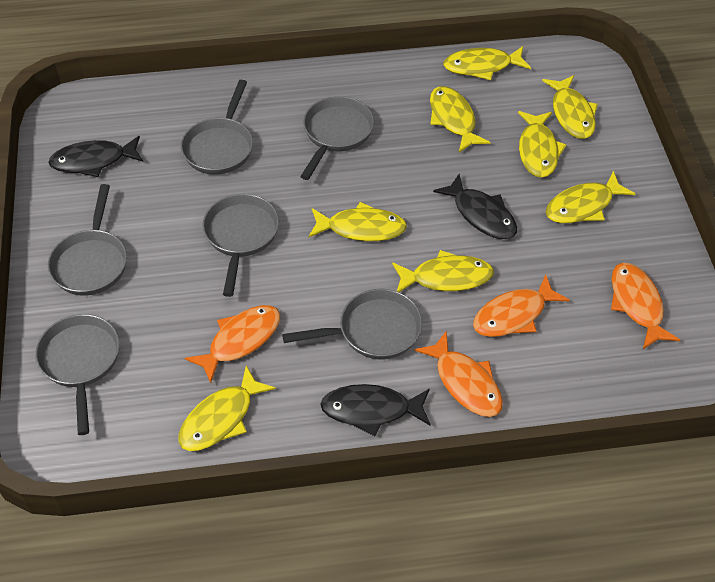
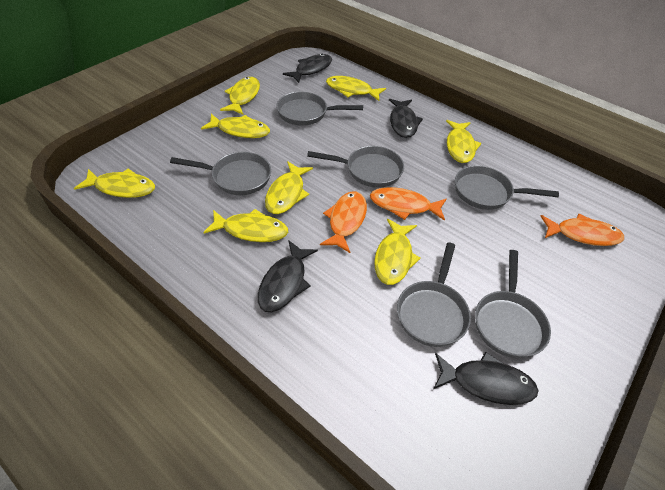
black fish: 3 -> 4
orange fish: 4 -> 3

